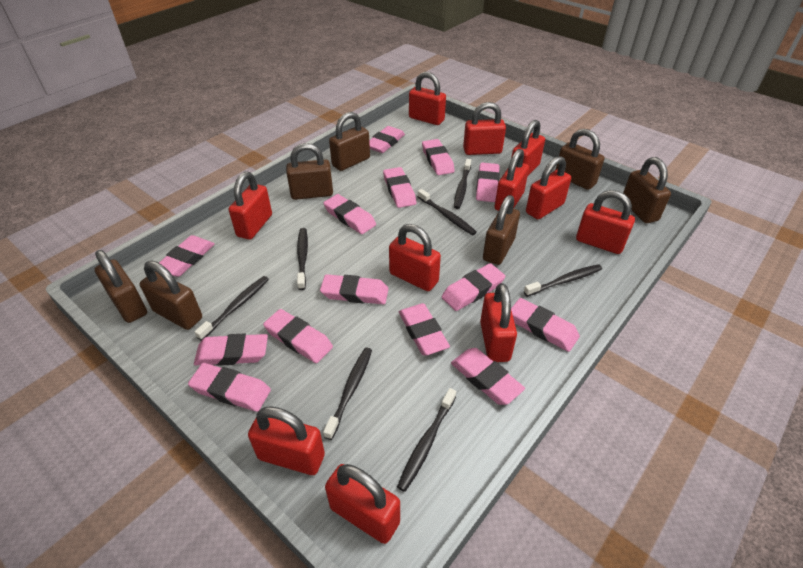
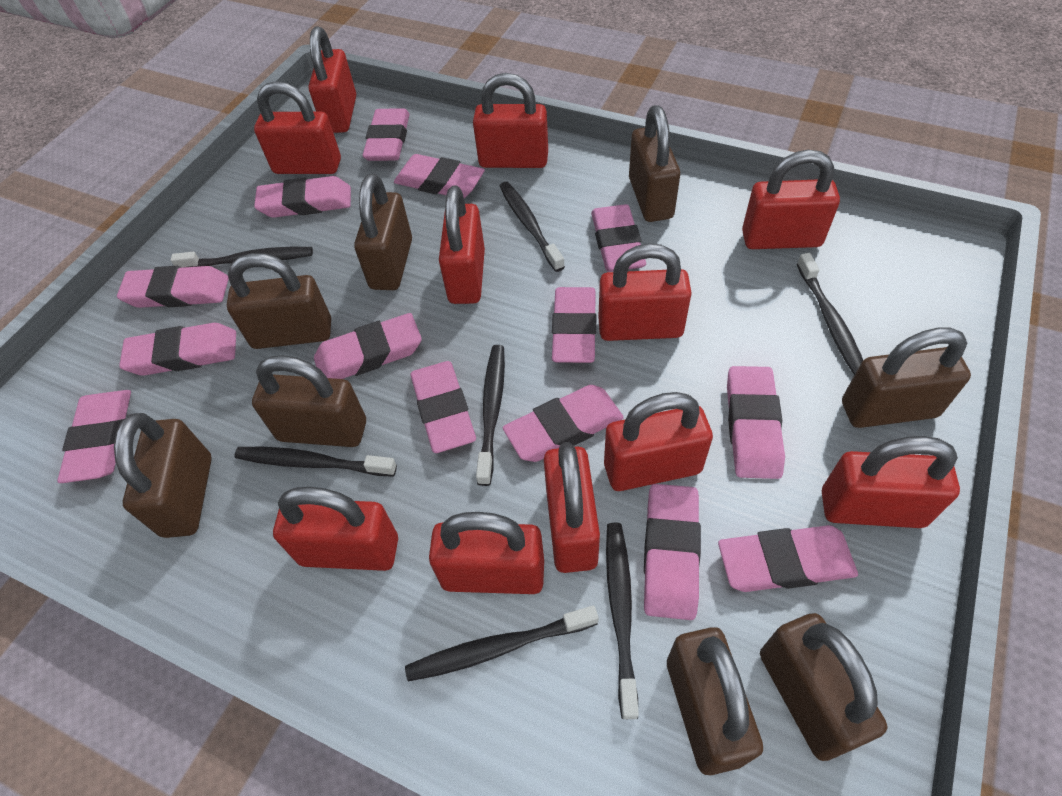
brown padlock: 7 -> 8

